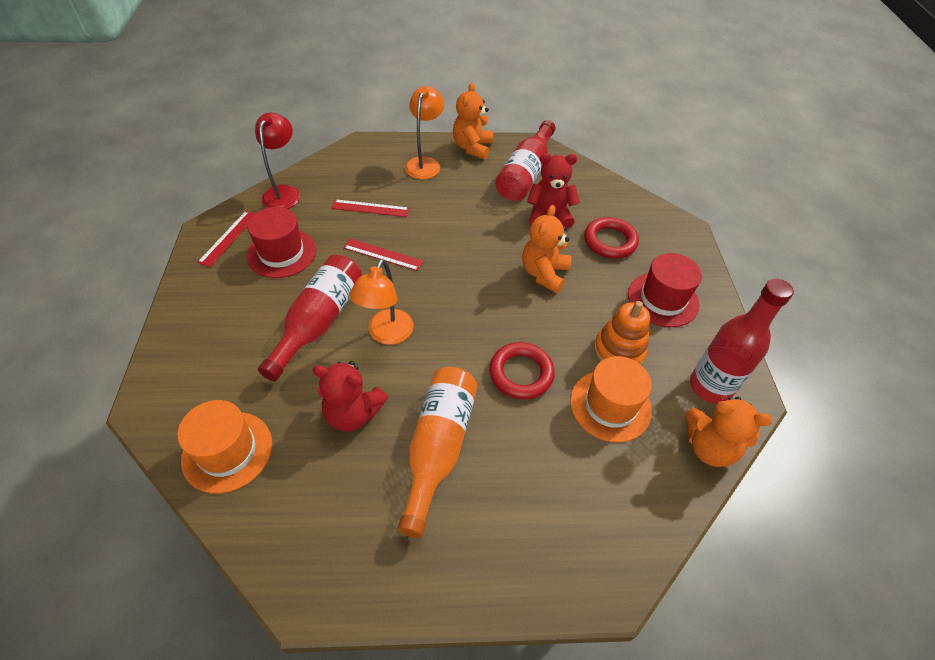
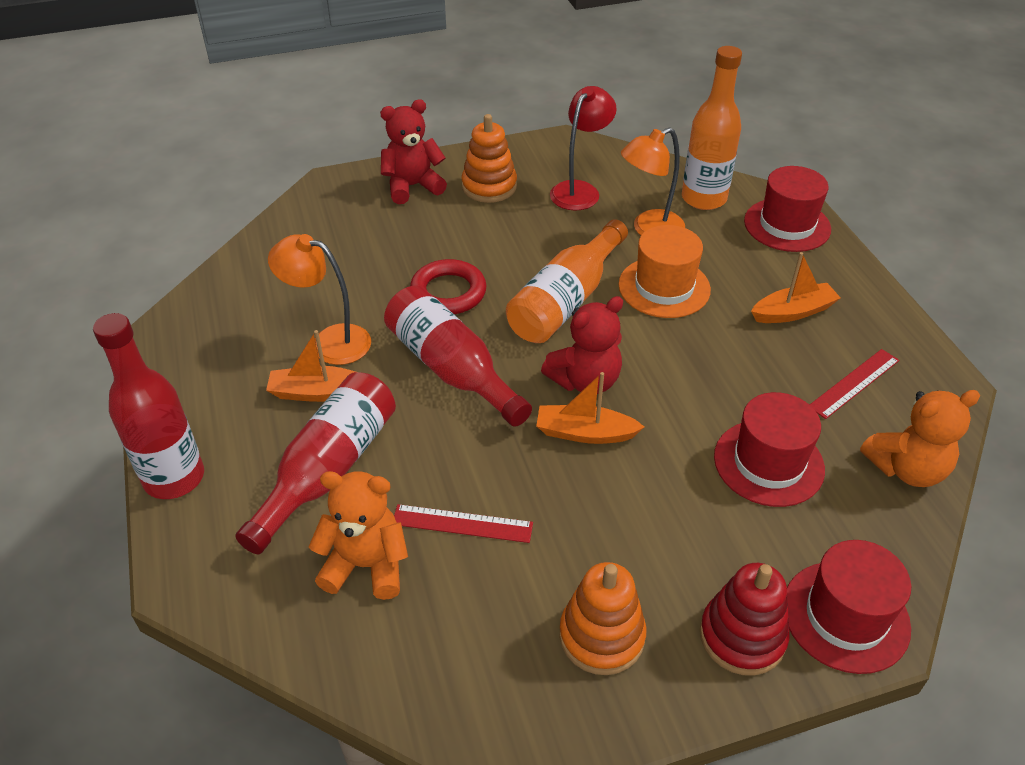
orange boat: 0 -> 3
orange bottle: 1 -> 2
orange hat: 2 -> 1
orange stacking toy: 1 -> 2
orange teddy bear: 3 -> 2
red hat: 2 -> 3
red ring: 2 -> 1
red ruler: 3 -> 2
red stacking toy: 0 -> 1

